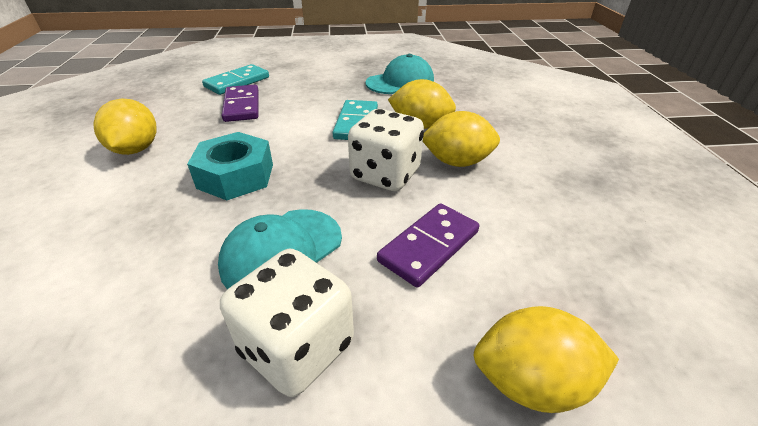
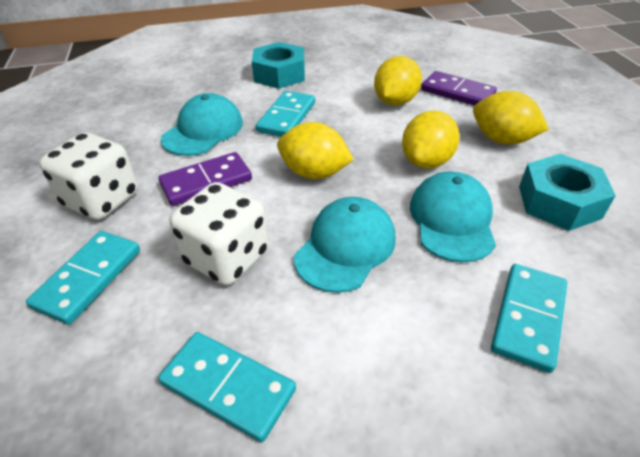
turquoise cap: 2 -> 3
turquoise domino: 2 -> 4
turquoise nut: 1 -> 2

